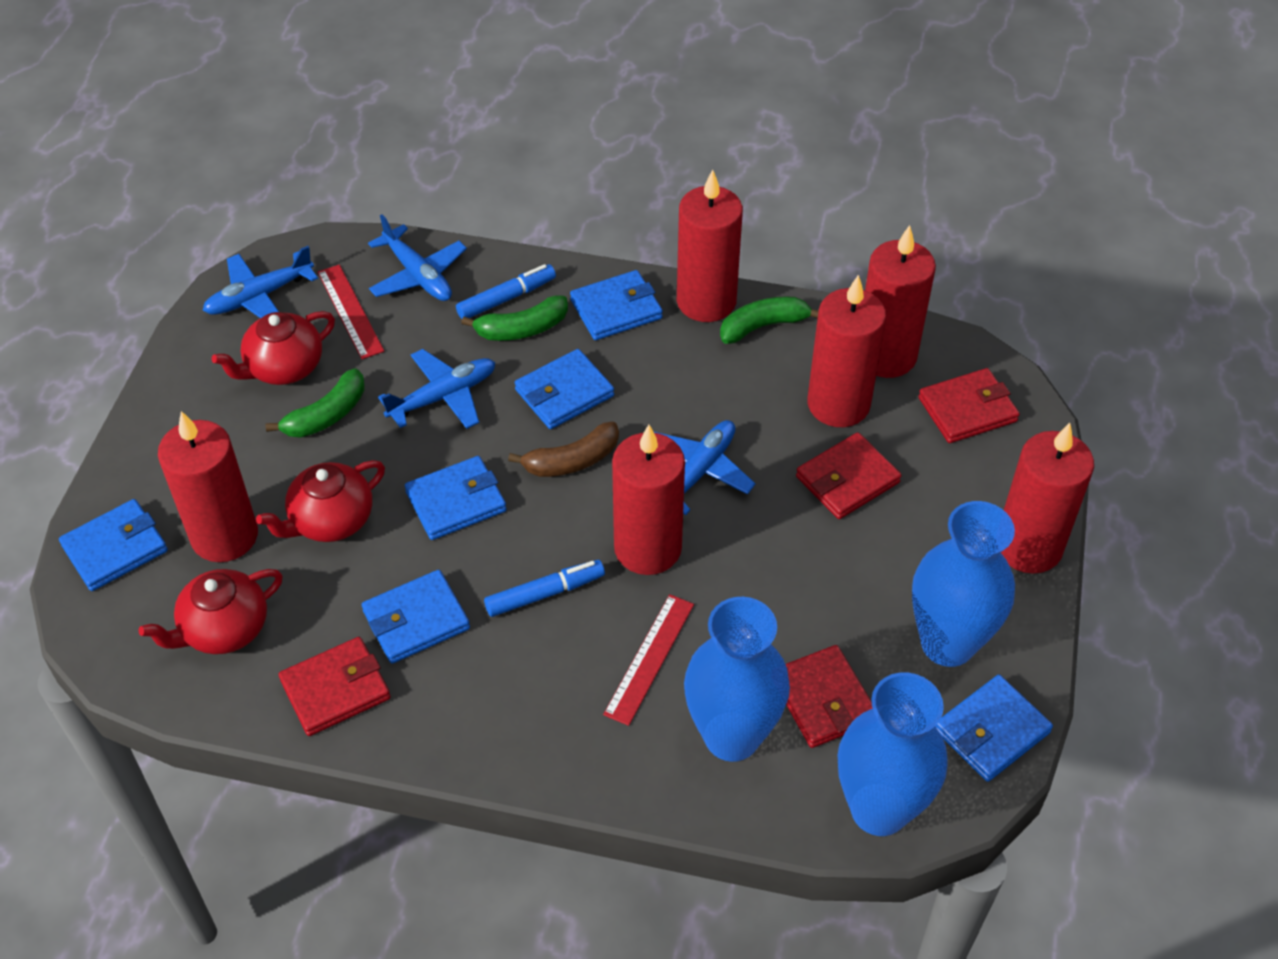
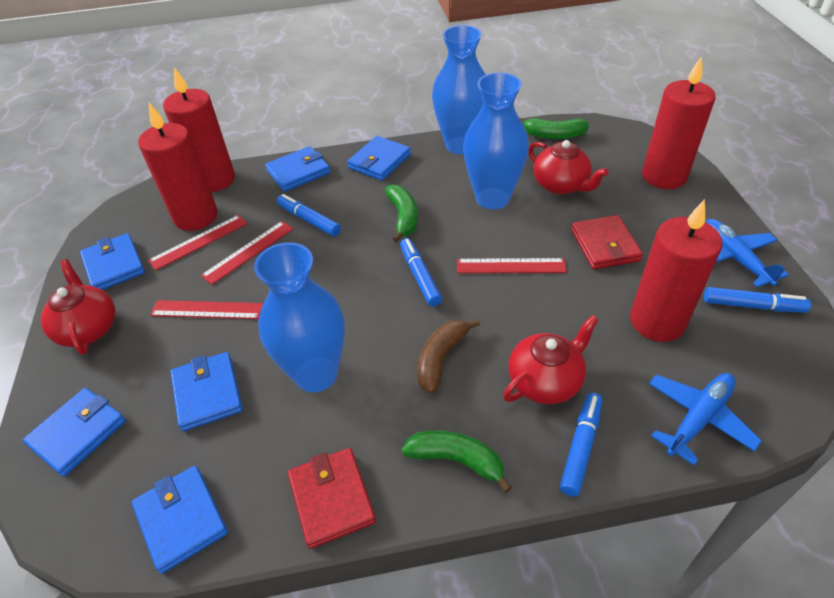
blue marker: 2 -> 4
blue plane: 4 -> 2
red candle: 6 -> 4
red ruler: 2 -> 4
red wallet: 4 -> 2

